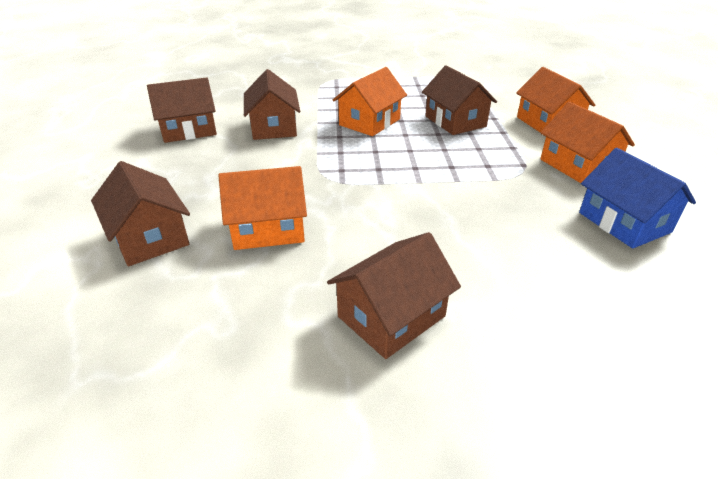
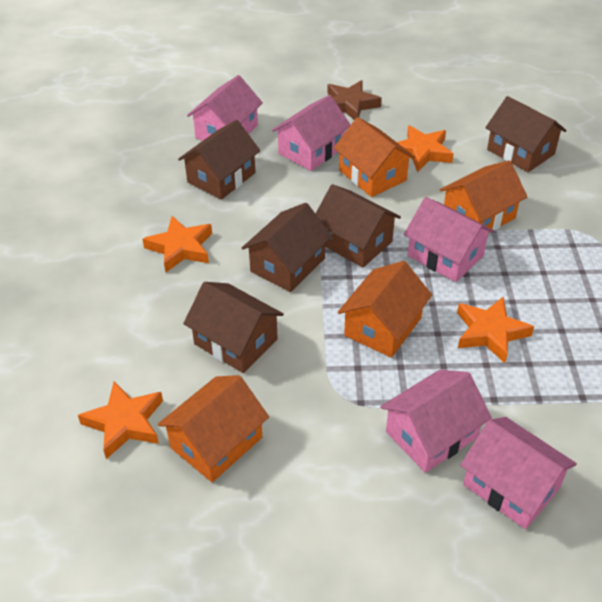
blue house: 1 -> 0
brown star: 0 -> 1
orange star: 0 -> 4
pink house: 0 -> 5

